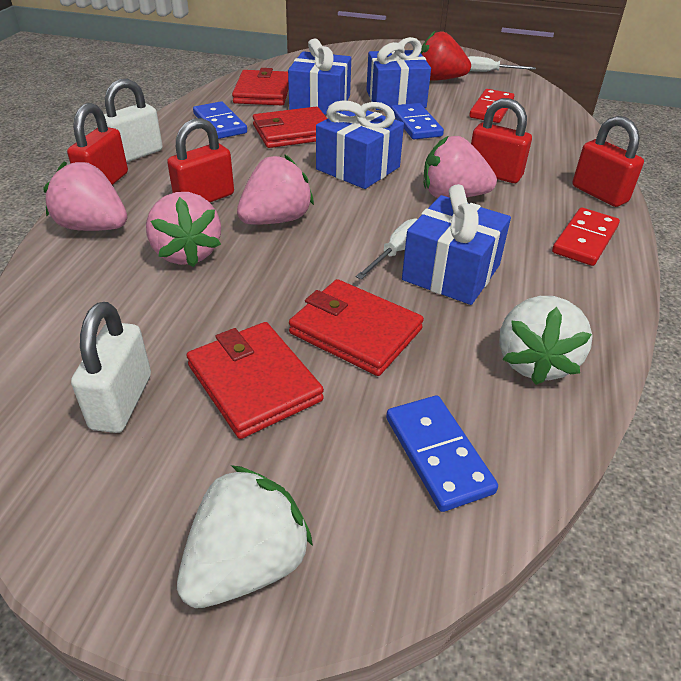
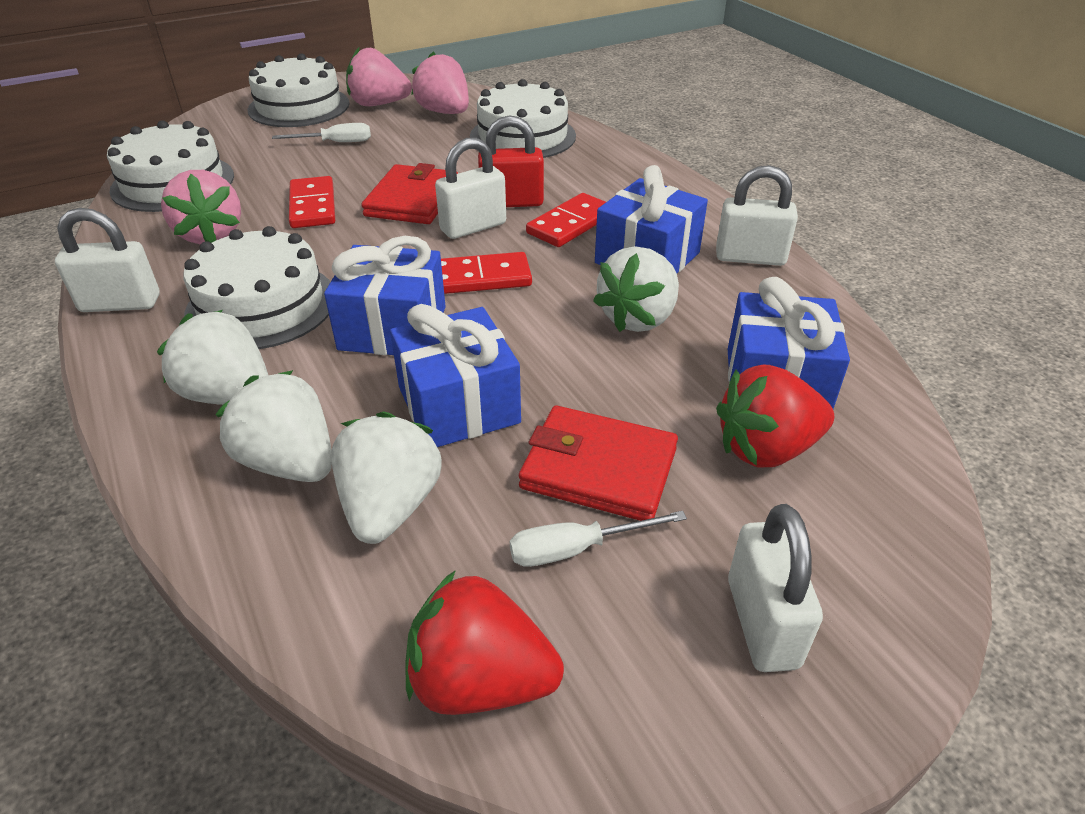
blue domino: 3 -> 0
pink strawberry: 4 -> 3
red domino: 2 -> 3
red padlock: 4 -> 1
red strawberry: 1 -> 2
red wallet: 4 -> 2
white cake: 0 -> 4
white padlock: 2 -> 4
white strawberry: 2 -> 4

